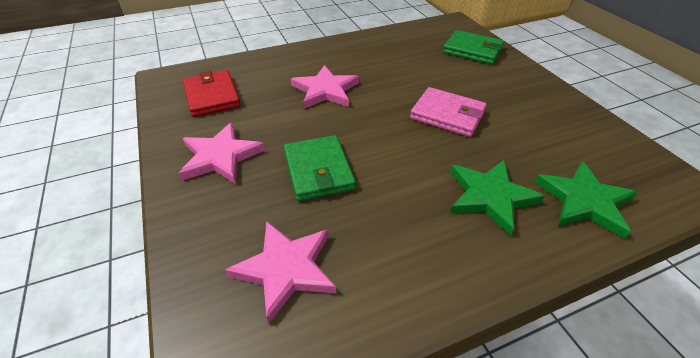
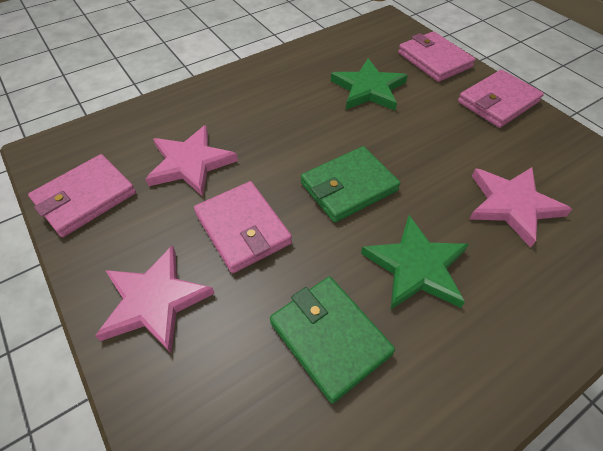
pink wallet: 1 -> 4
red wallet: 1 -> 0

